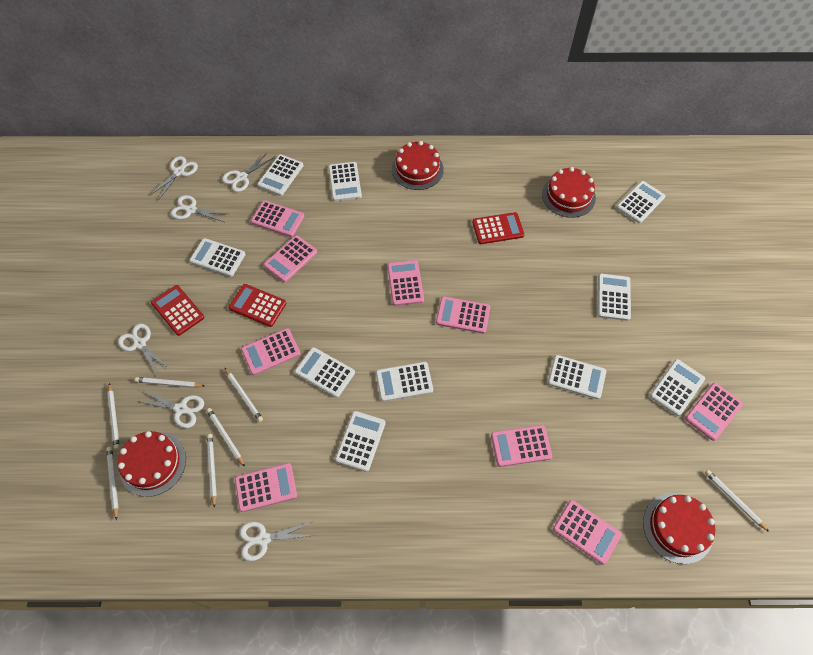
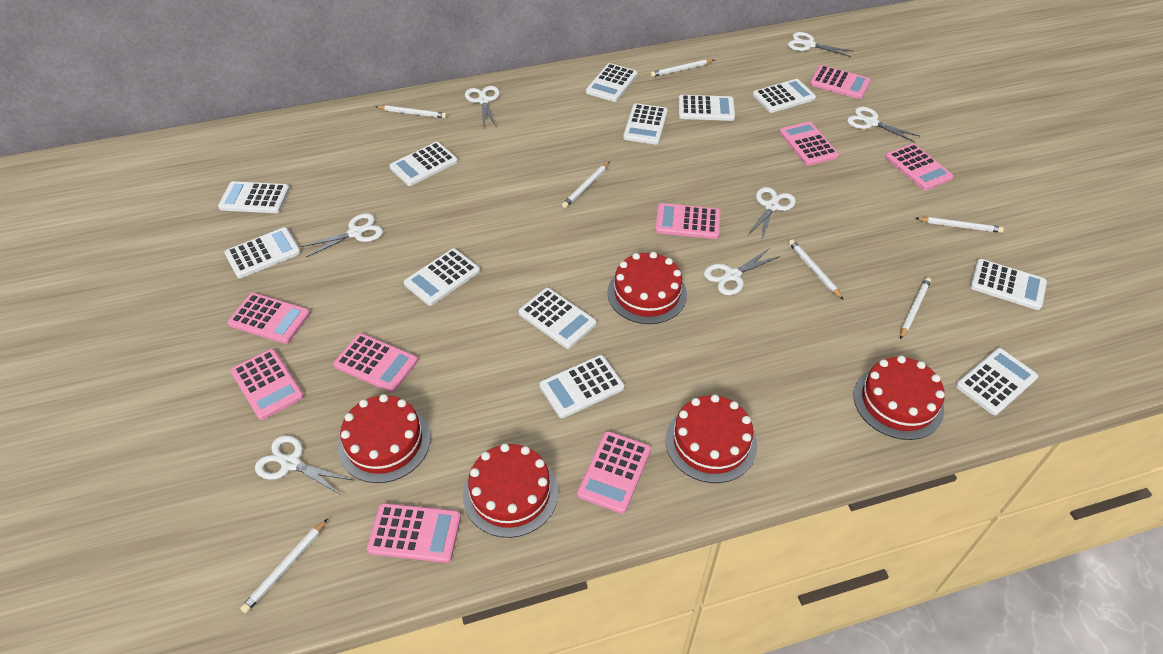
red cake: 4 -> 5
red calculator: 3 -> 0
white calculator: 10 -> 12
white scissors: 6 -> 7

